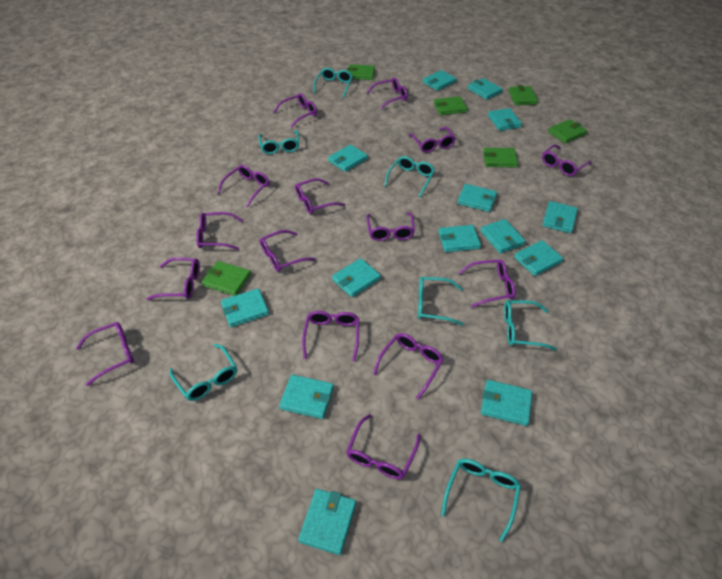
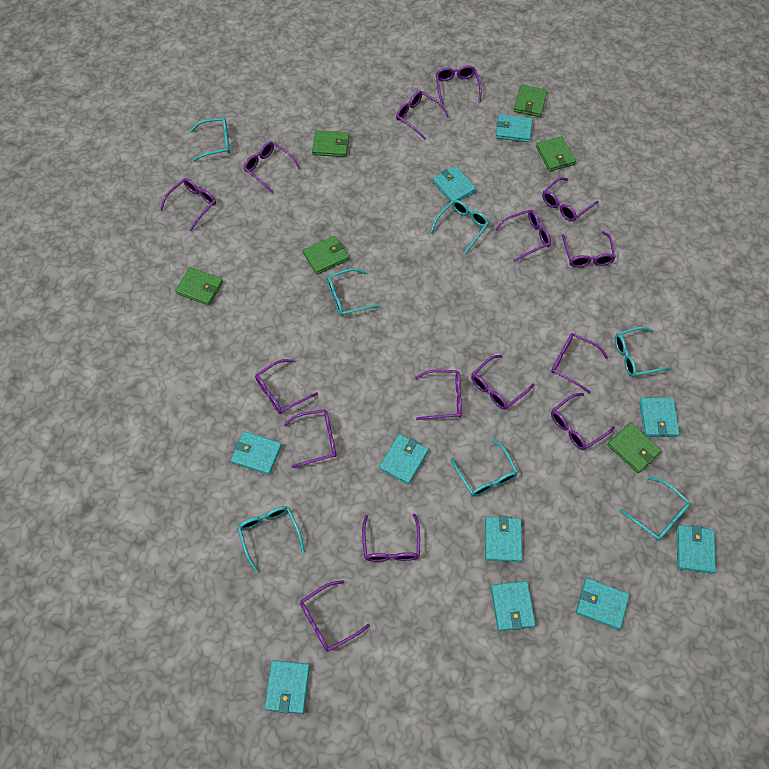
turquoise wallet: 14 -> 10

